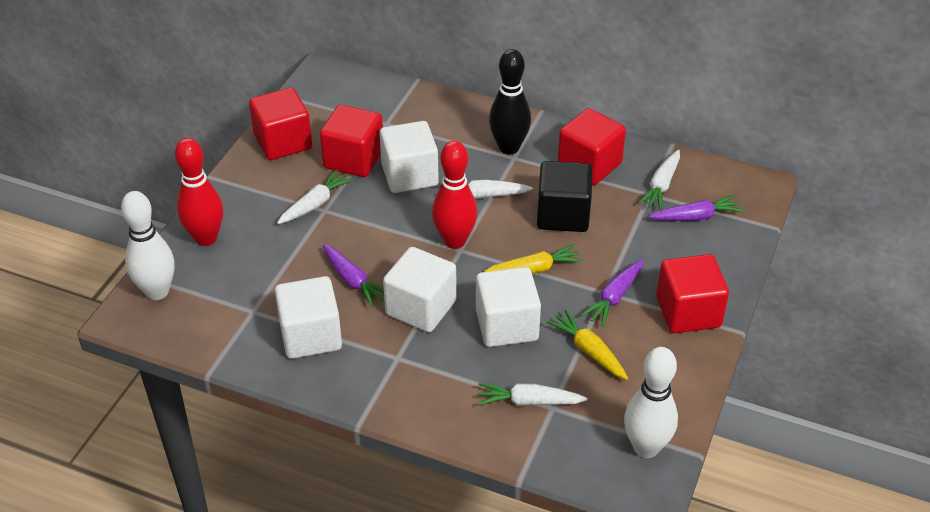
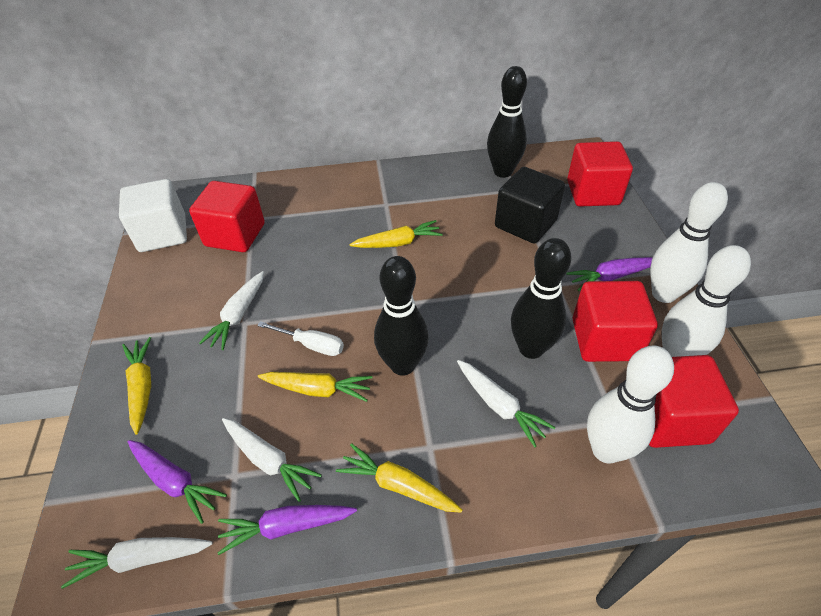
black bowling pin: 1 -> 3
red bowling pin: 2 -> 0
white bowling pin: 2 -> 3
white cube: 4 -> 1
white screwdriver: 0 -> 1
yellow carrot: 2 -> 4

